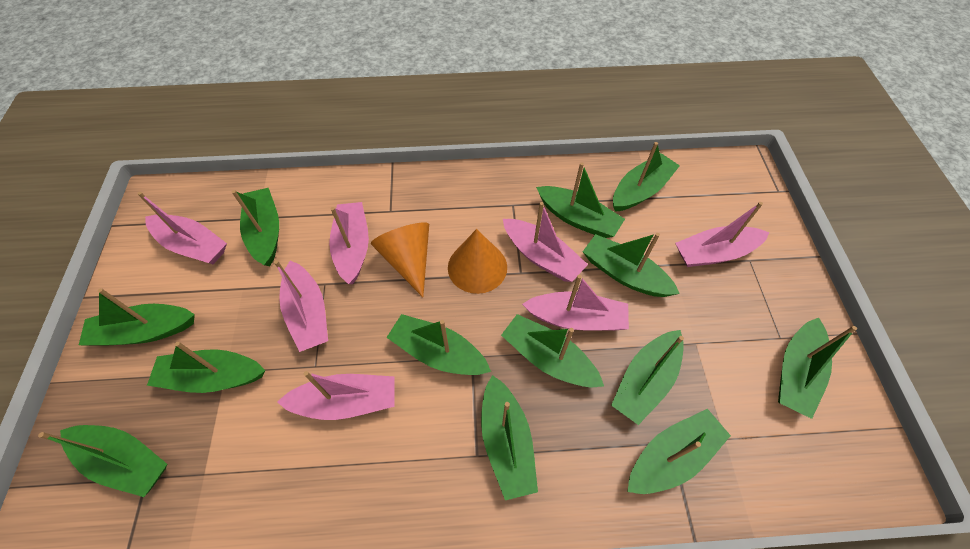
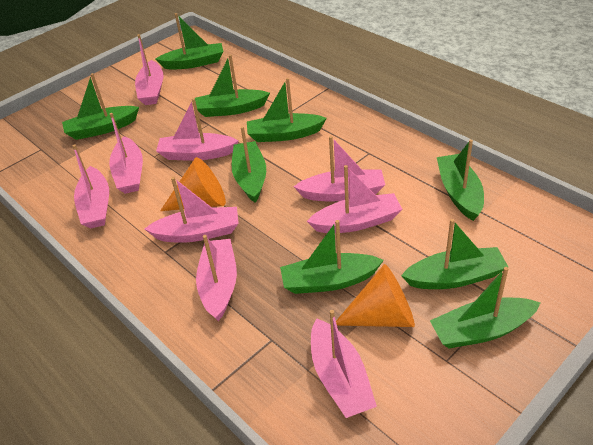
green boat: 13 -> 9
pink boat: 7 -> 9

